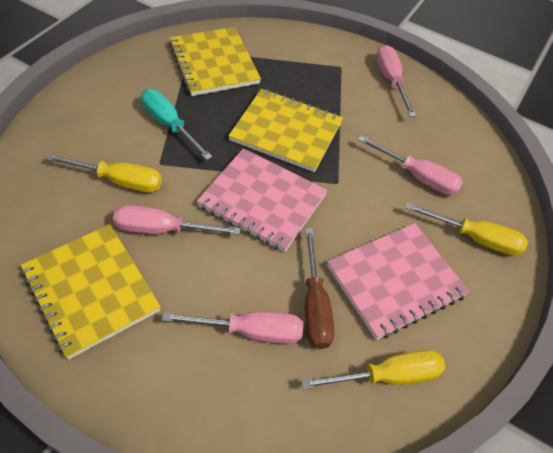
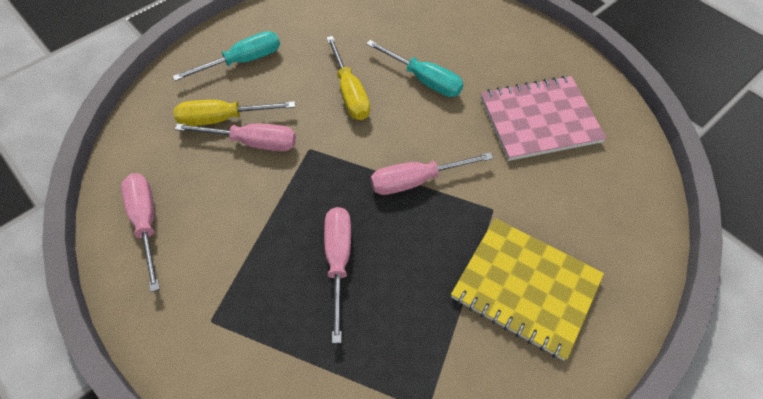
brown screwdriver: 1 -> 0
pink notebook: 2 -> 1
turquoise screwdriver: 1 -> 2
yellow notebook: 3 -> 1
yellow screwdriver: 3 -> 2

